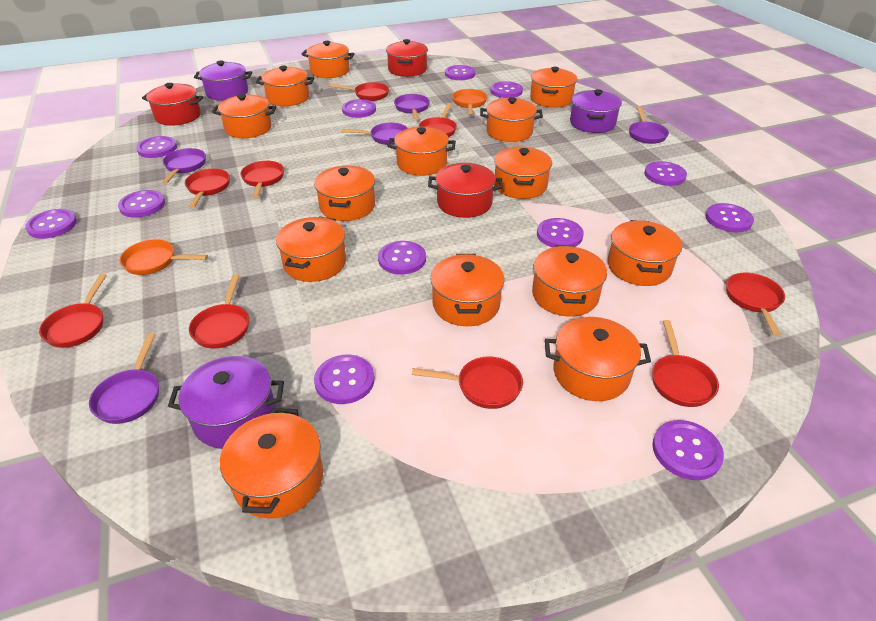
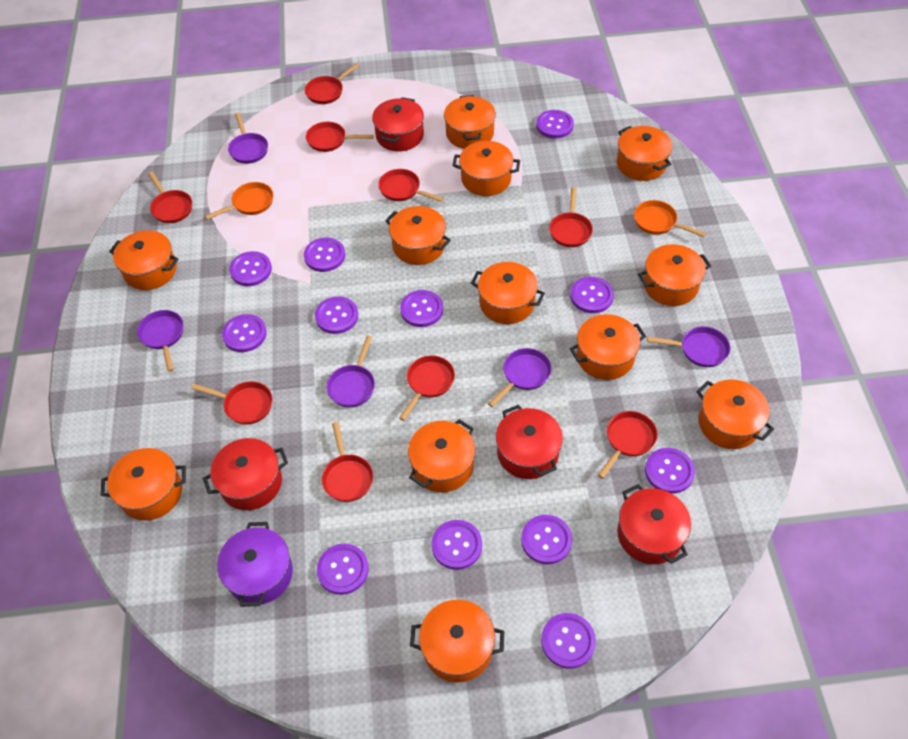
orange pot: 14 -> 12
purple pot: 3 -> 1
red pot: 3 -> 4

